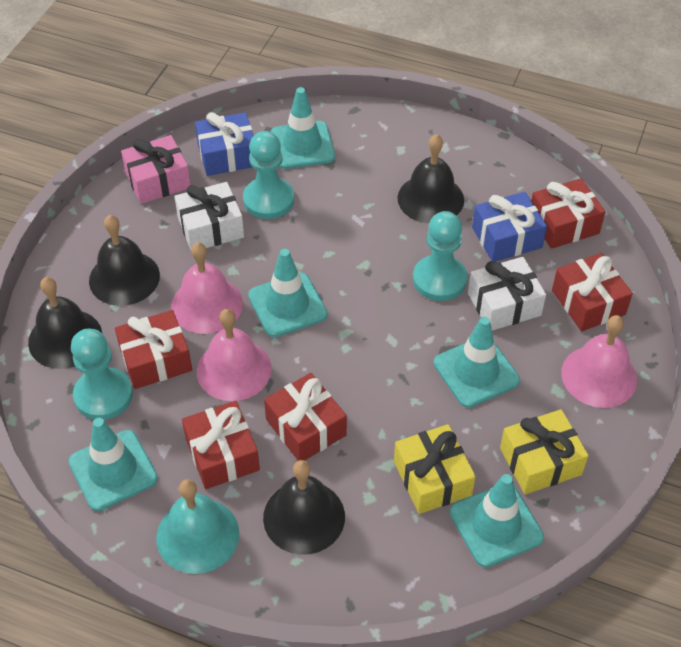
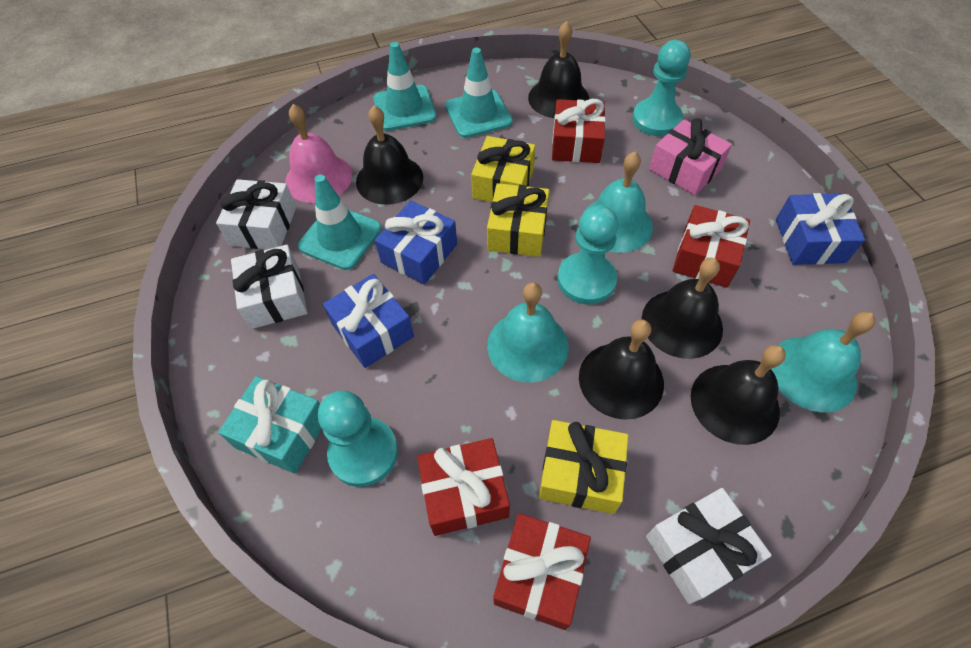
black bell: 4 -> 5
blue gift: 2 -> 3
pink bell: 3 -> 1
red gift: 5 -> 4
turquoise bell: 1 -> 3
turquoise gift: 0 -> 1
turquoise traffic cone: 5 -> 3
white gift: 2 -> 3
yellow gift: 2 -> 3

